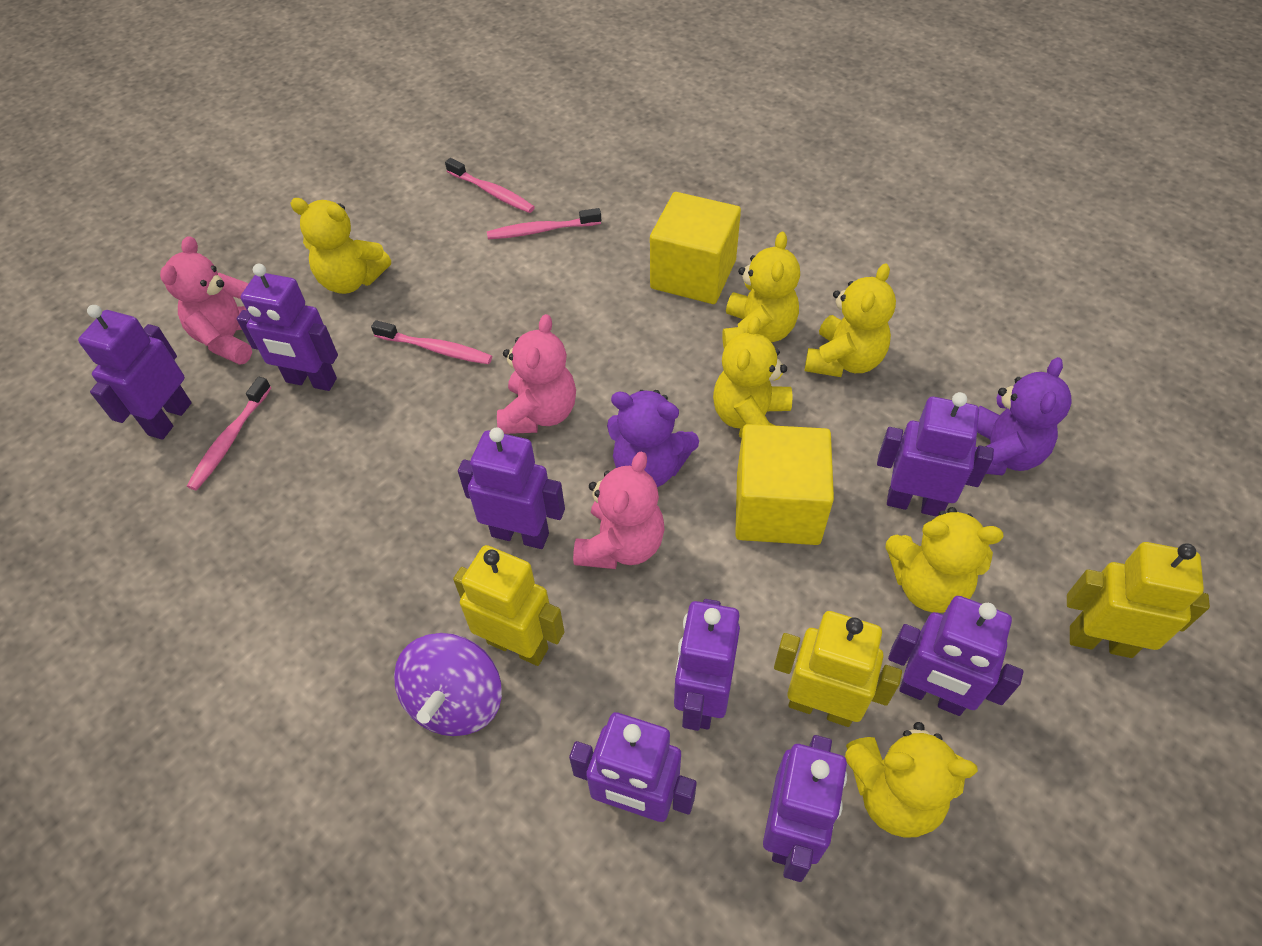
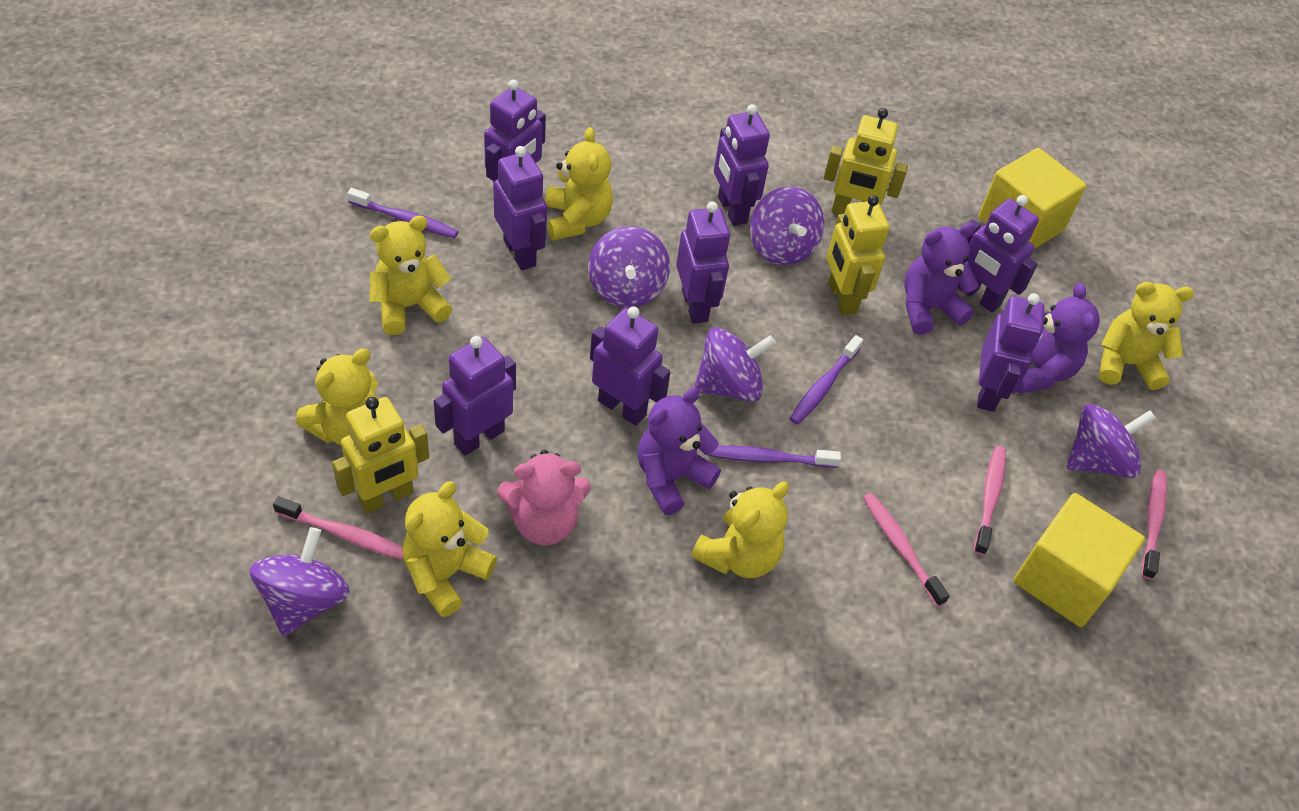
pink teddy bear: 3 -> 1
purple spinning top: 1 -> 5
purple teddy bear: 2 -> 3
purple toothbrush: 0 -> 3

